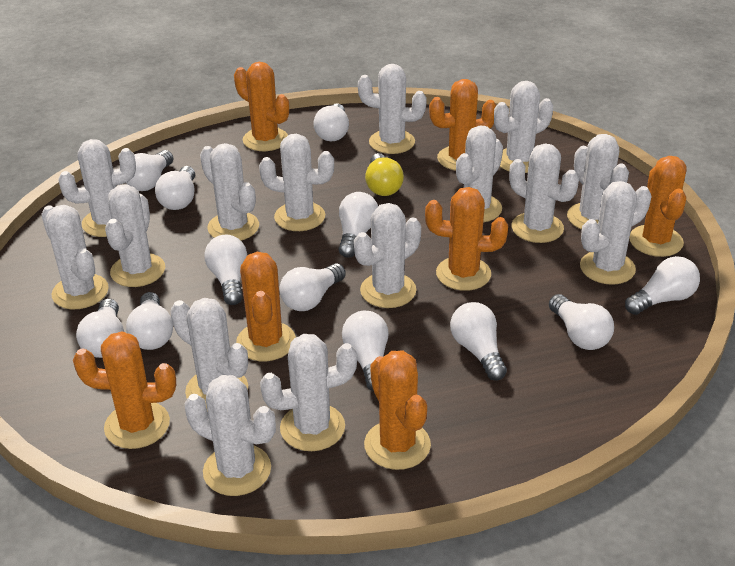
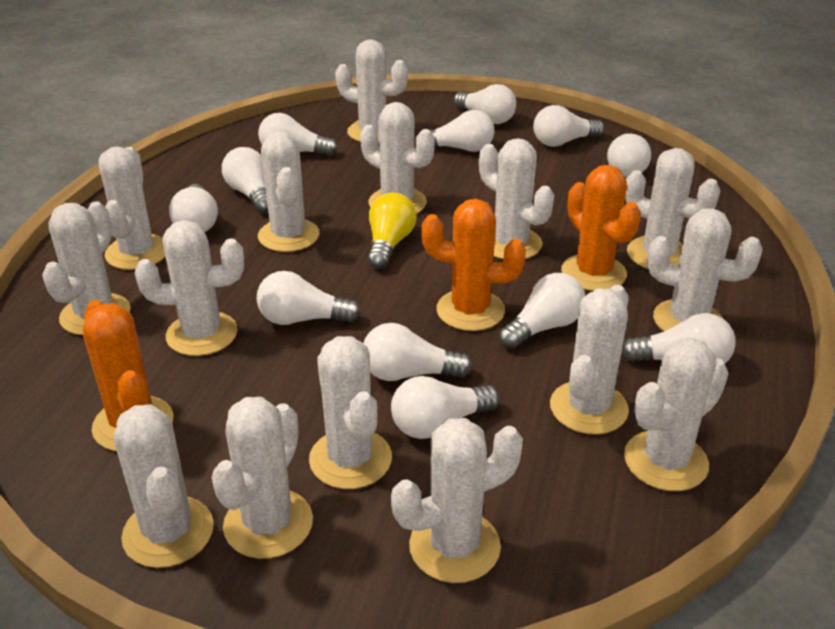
orange cactus: 7 -> 3

